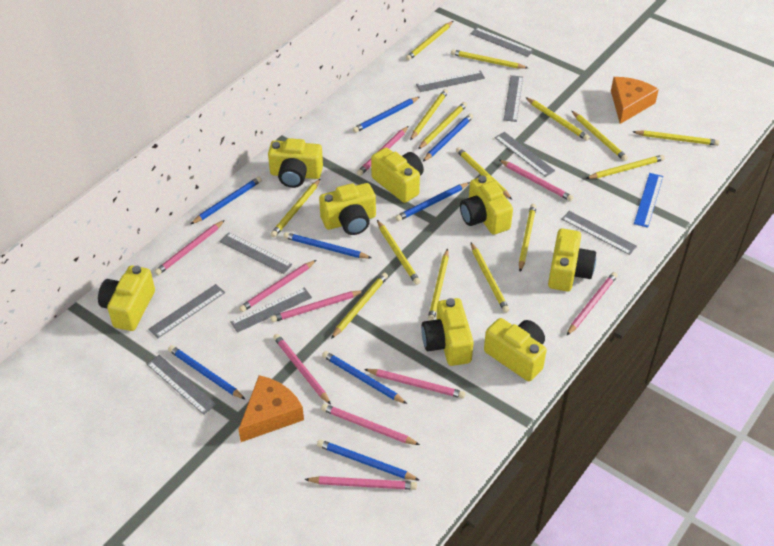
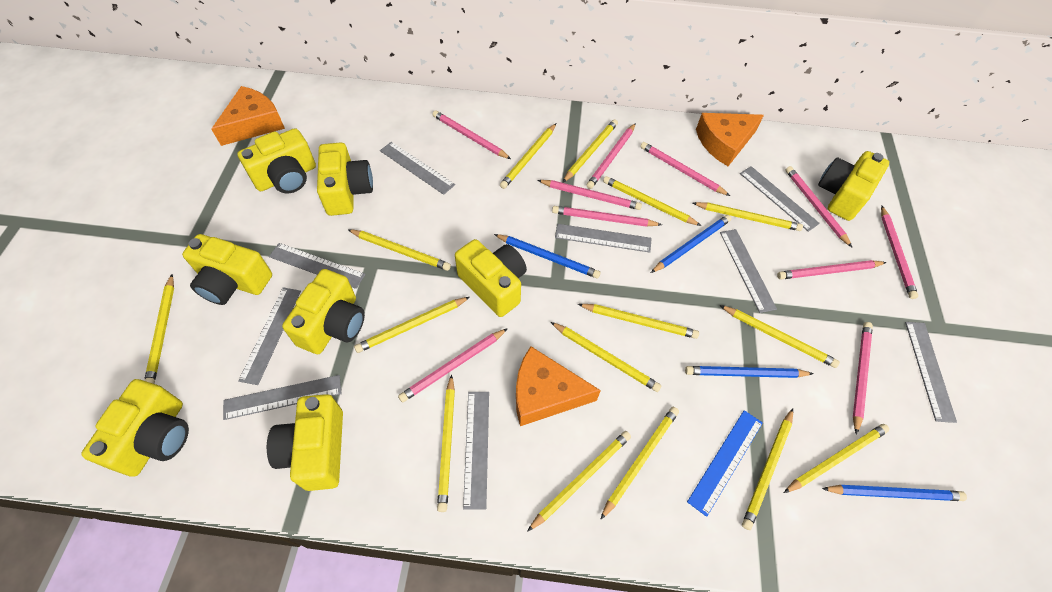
blue pencil: 8 -> 4
orange cheese: 2 -> 3

